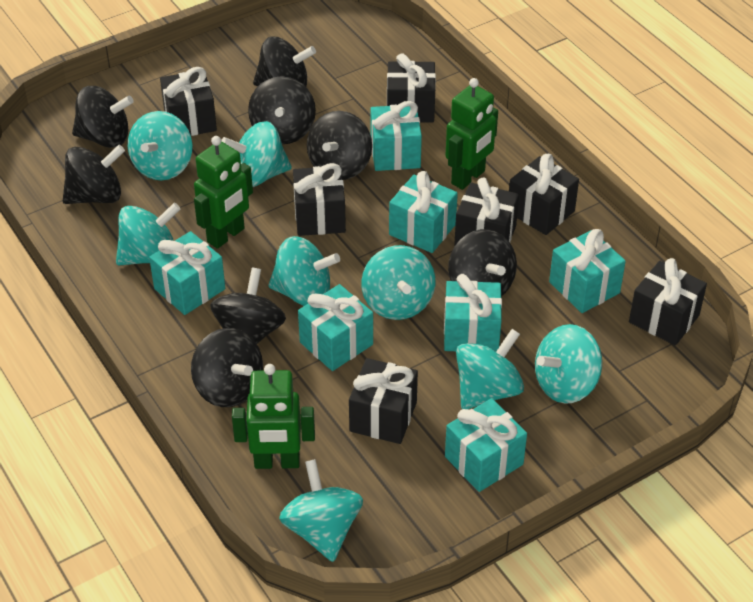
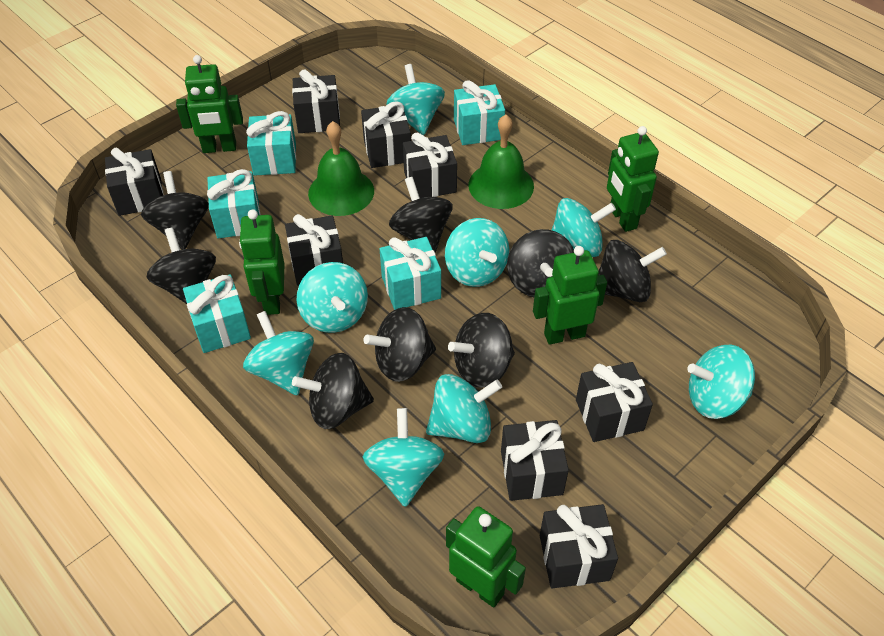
black gift: 7 -> 8
green bell: 0 -> 2
green robot: 3 -> 5
turquoise gift: 7 -> 5

